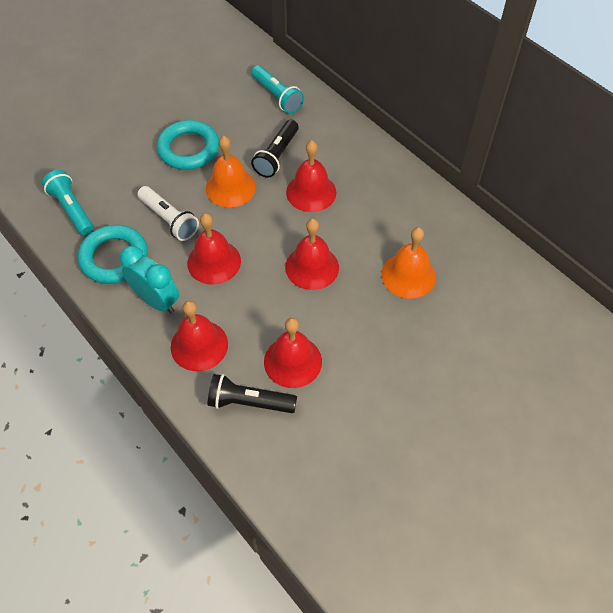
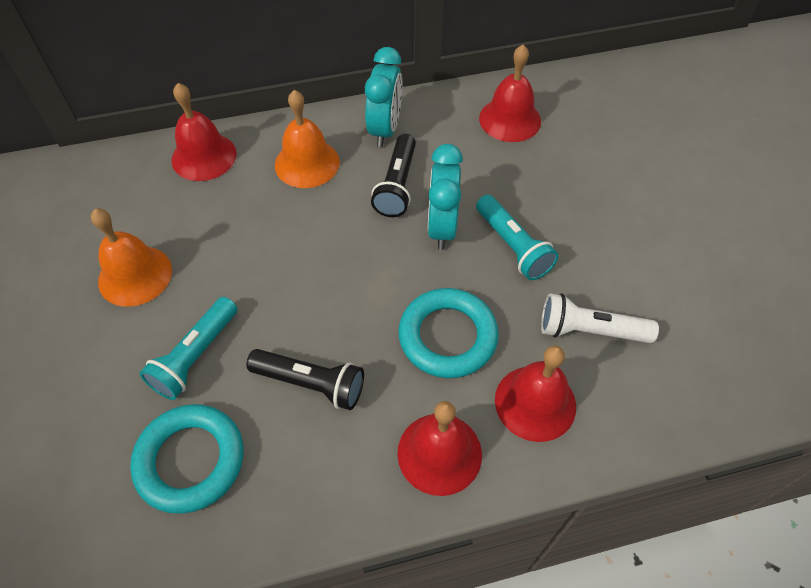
red bell: 5 -> 4
turquoise clock: 1 -> 2

